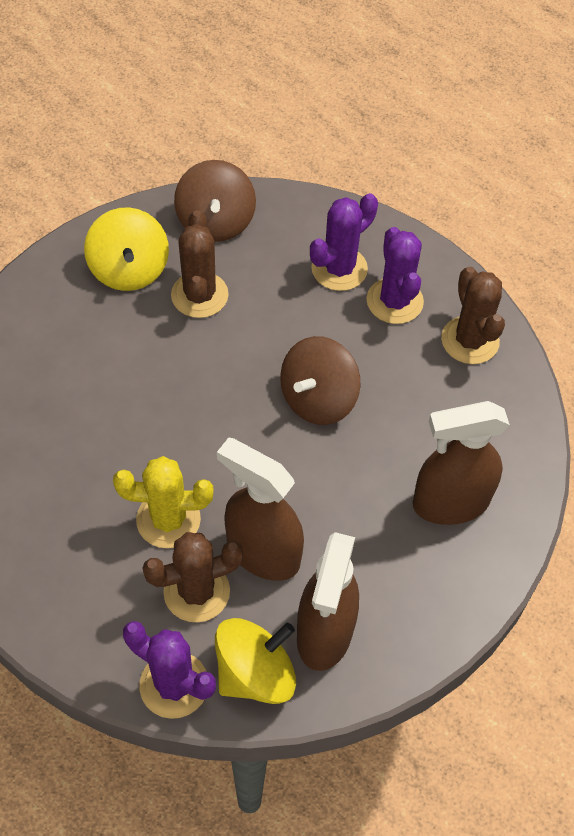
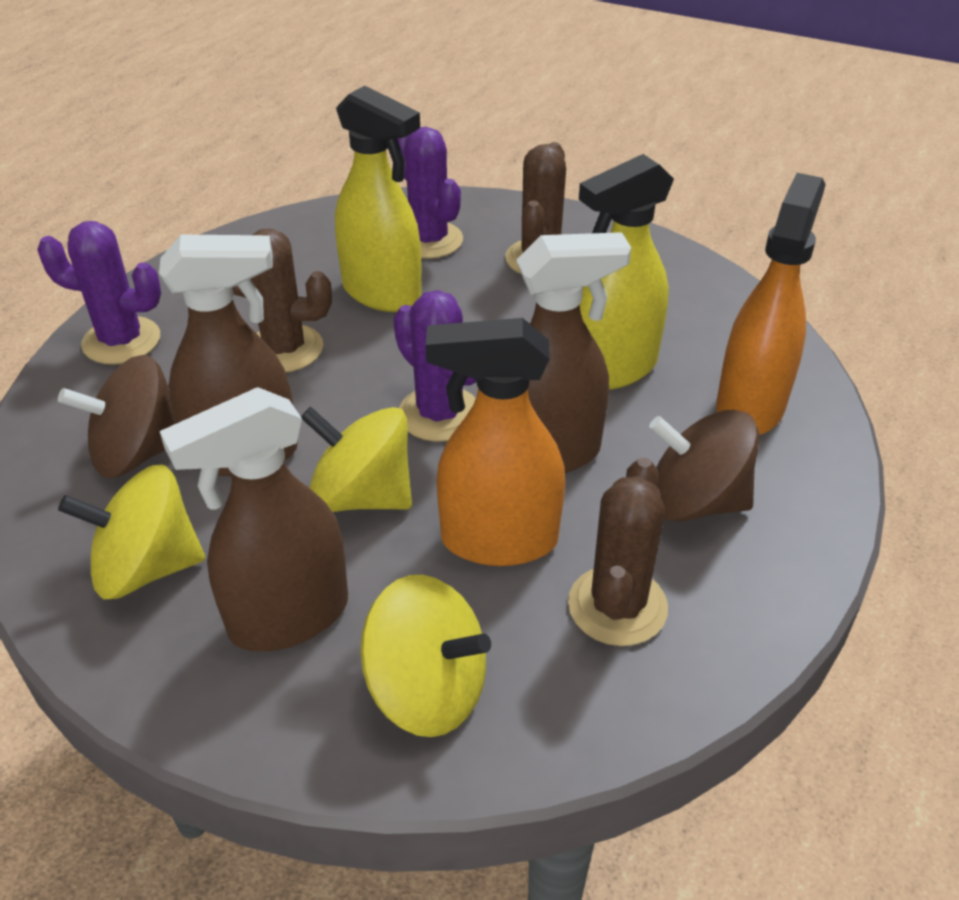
orange spray bottle: 0 -> 2
yellow cactus: 1 -> 0
yellow spinning top: 2 -> 3
yellow spray bottle: 0 -> 2

